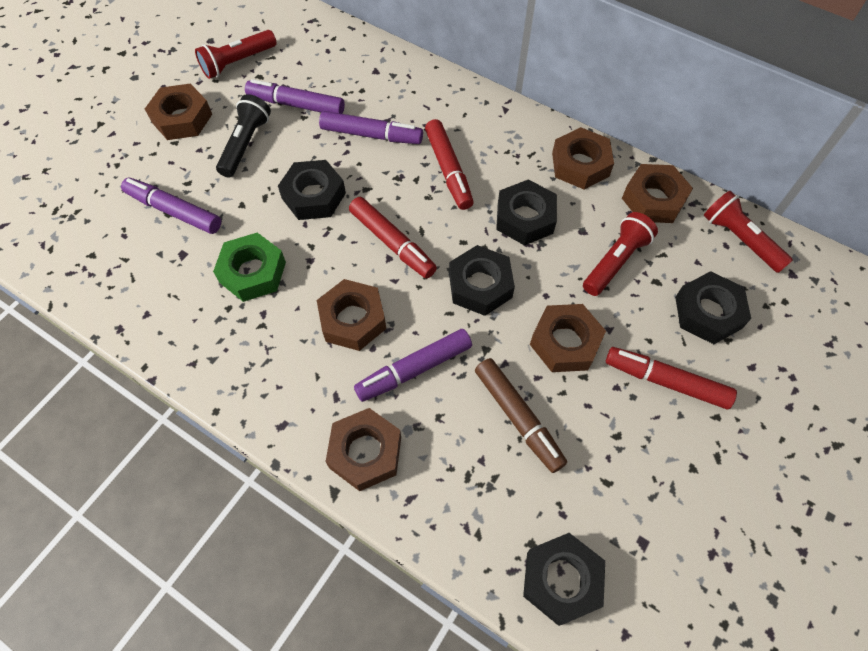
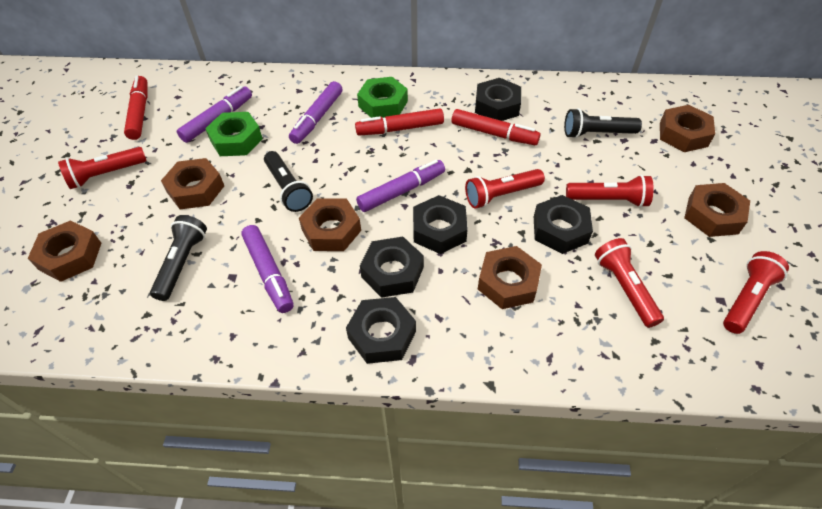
black flashlight: 1 -> 3
brown marker: 1 -> 0
green nut: 1 -> 2
red flashlight: 3 -> 5

